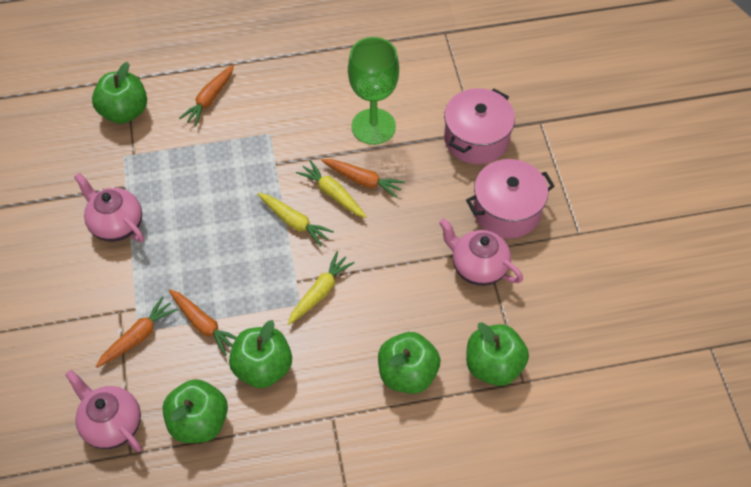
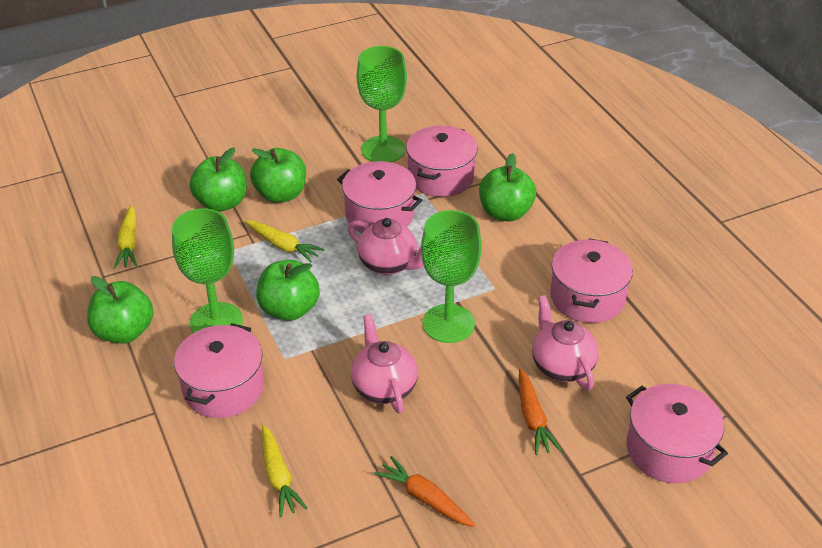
green goblet: 1 -> 3
orange carrot: 4 -> 2
pink pot: 2 -> 5

